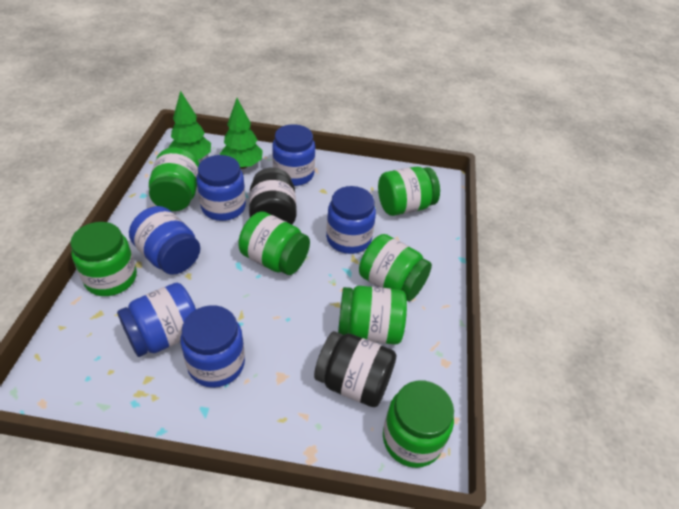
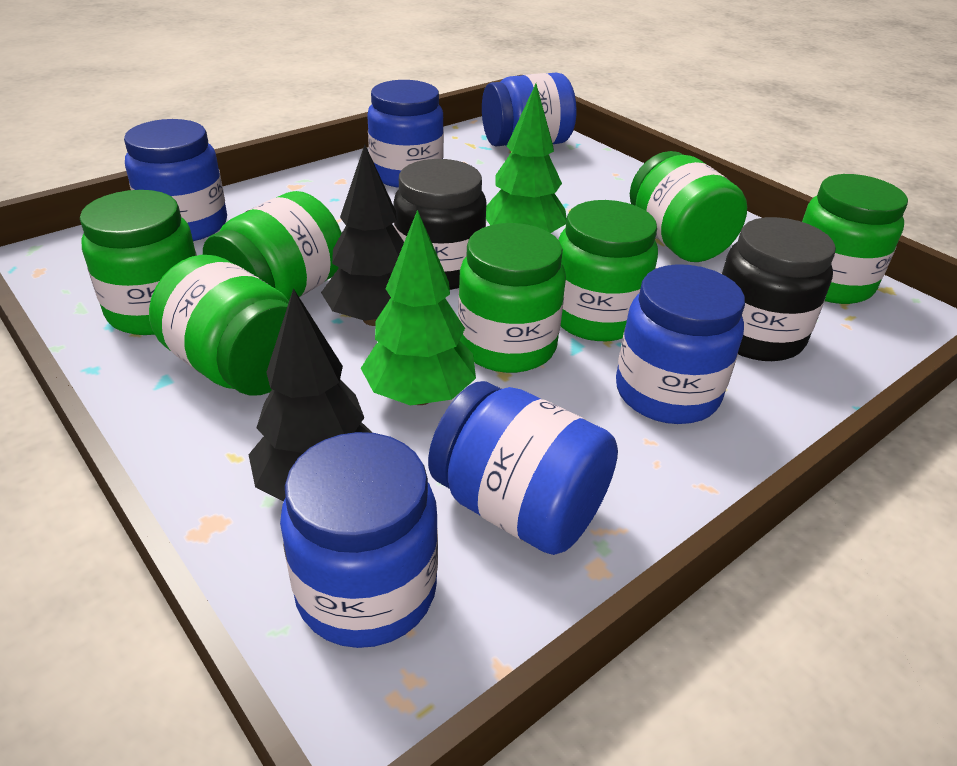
black tree: 0 -> 2

